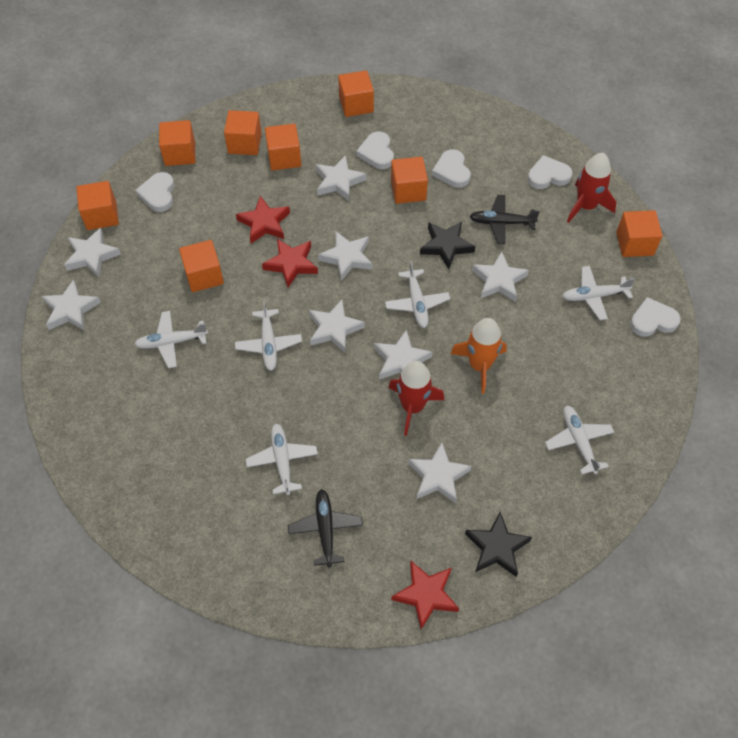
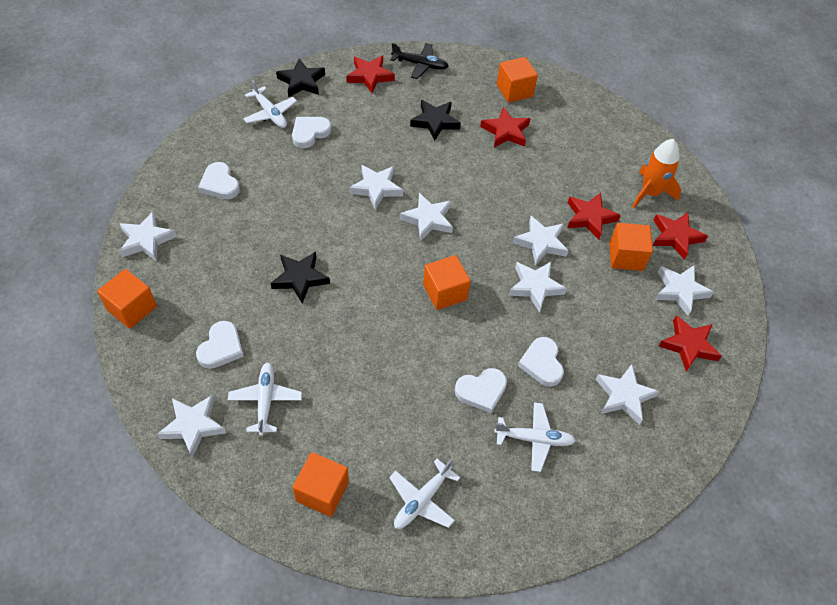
black plane: 2 -> 1
black star: 2 -> 3
orange cube: 8 -> 5
red rocket: 2 -> 0
red star: 3 -> 5
white plane: 6 -> 4

